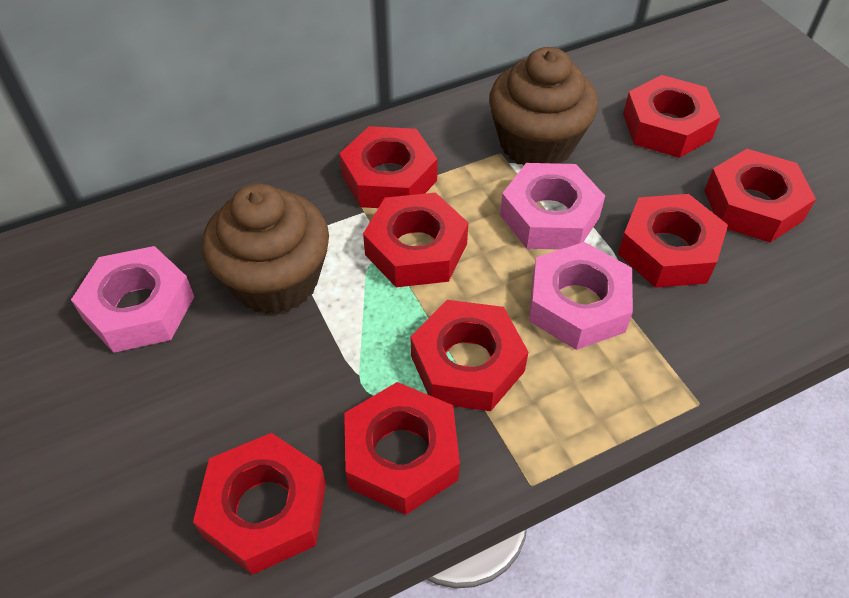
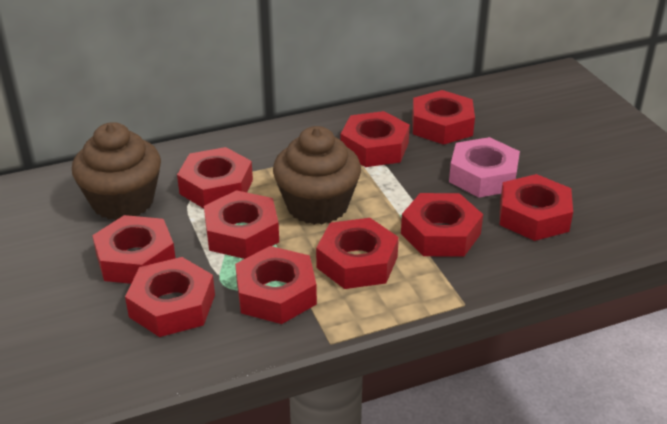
pink nut: 3 -> 1
red nut: 8 -> 10

